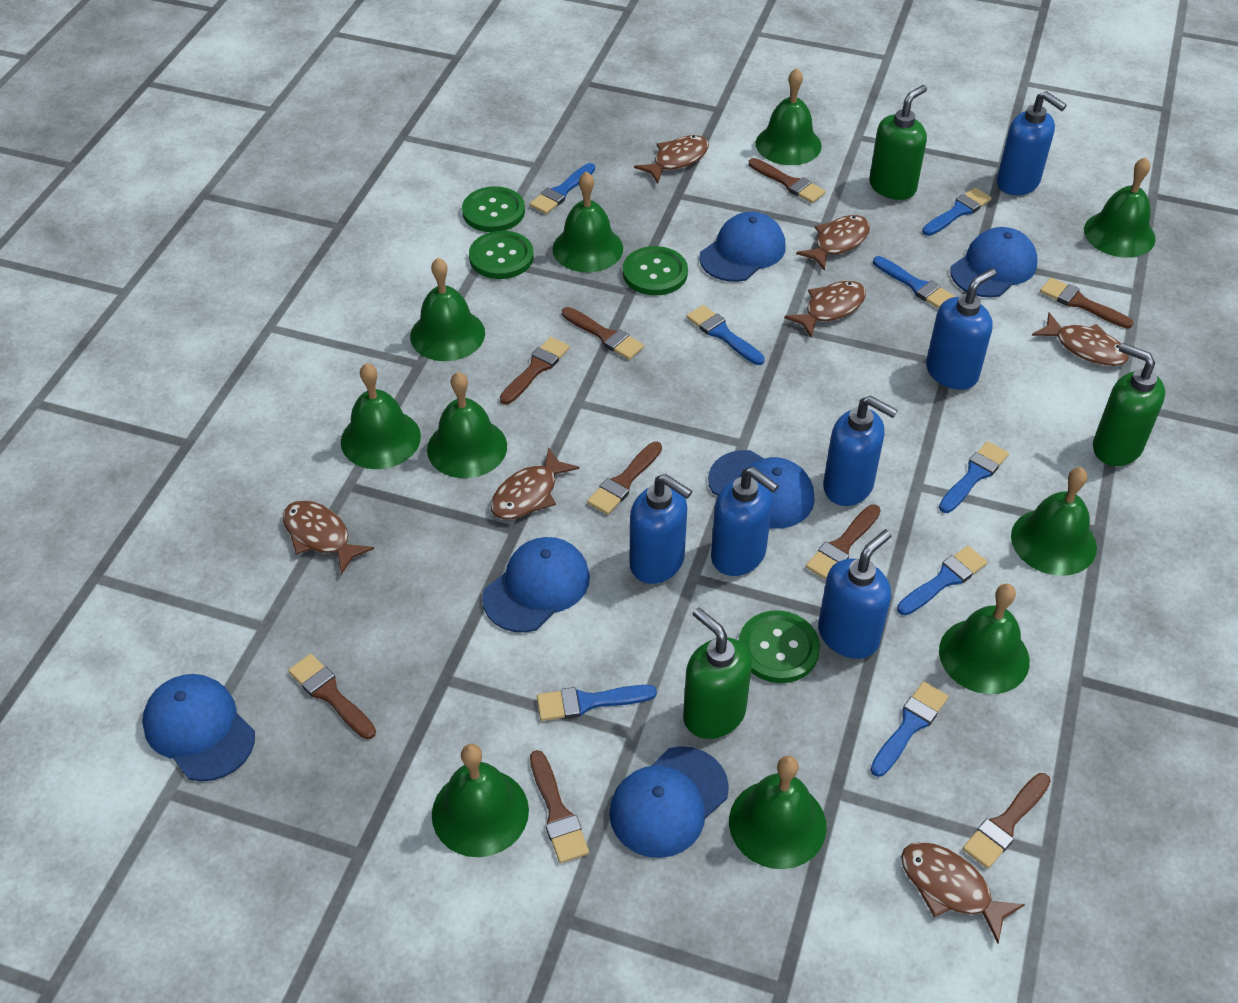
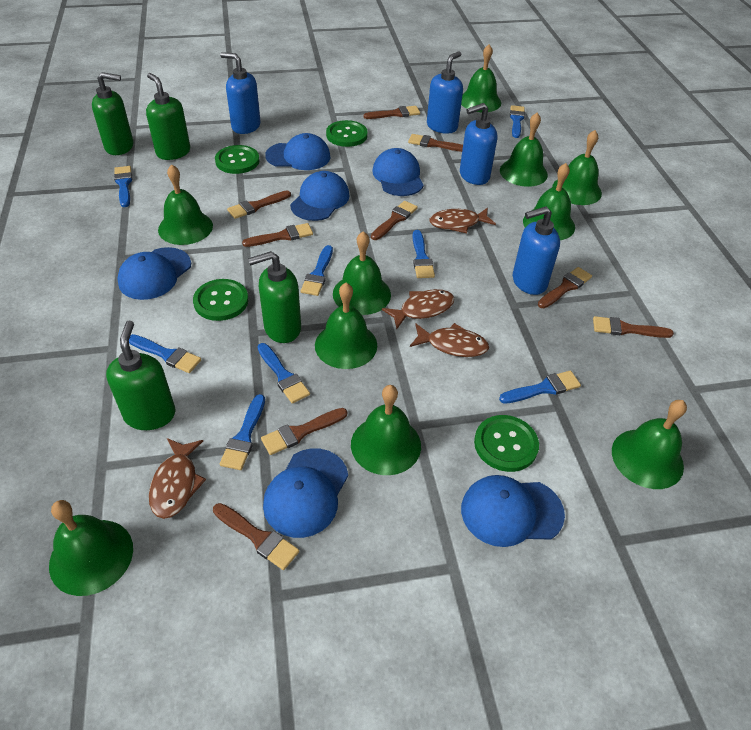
blue soap dispenser: 6 -> 4
brown fish: 7 -> 4
green soap dispenser: 3 -> 4

